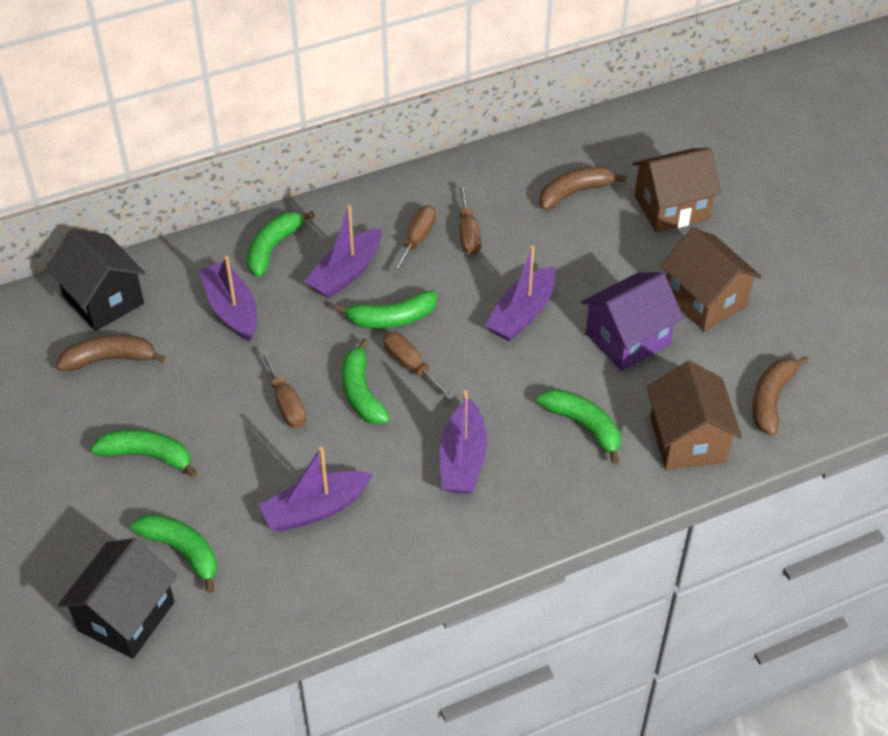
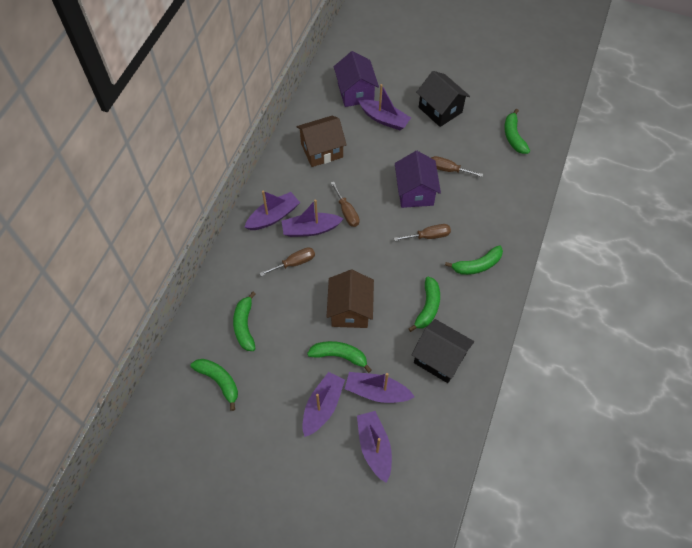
brown banana: 3 -> 0
brown house: 3 -> 2
purple boat: 5 -> 6
purple house: 1 -> 2

